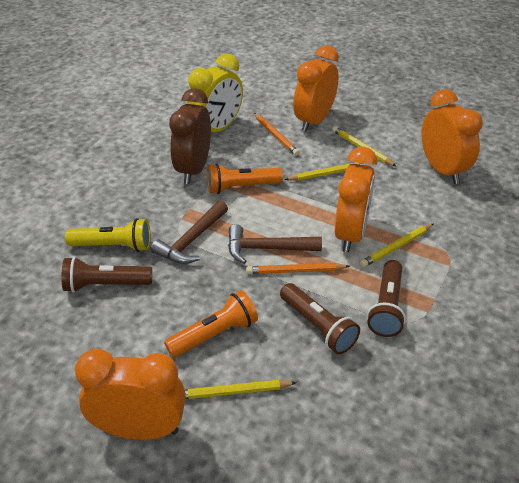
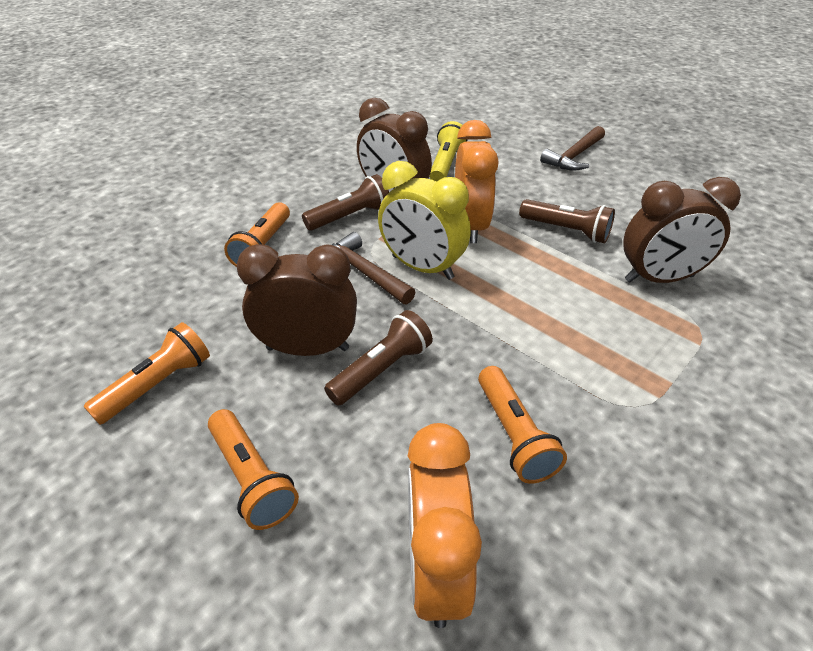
brown clock: 1 -> 3
orange clock: 4 -> 2
orange flashlight: 2 -> 4
orange pencil: 2 -> 0
yellow pencil: 4 -> 0

